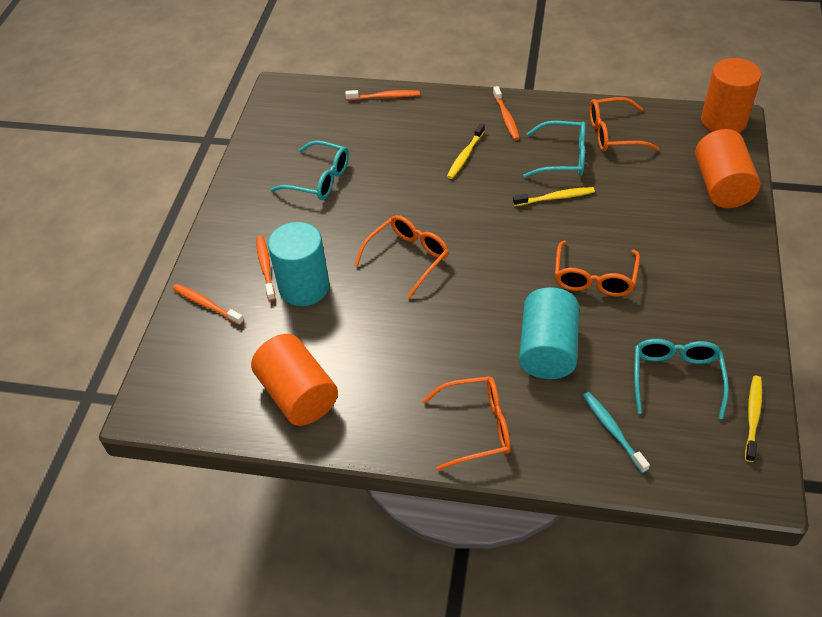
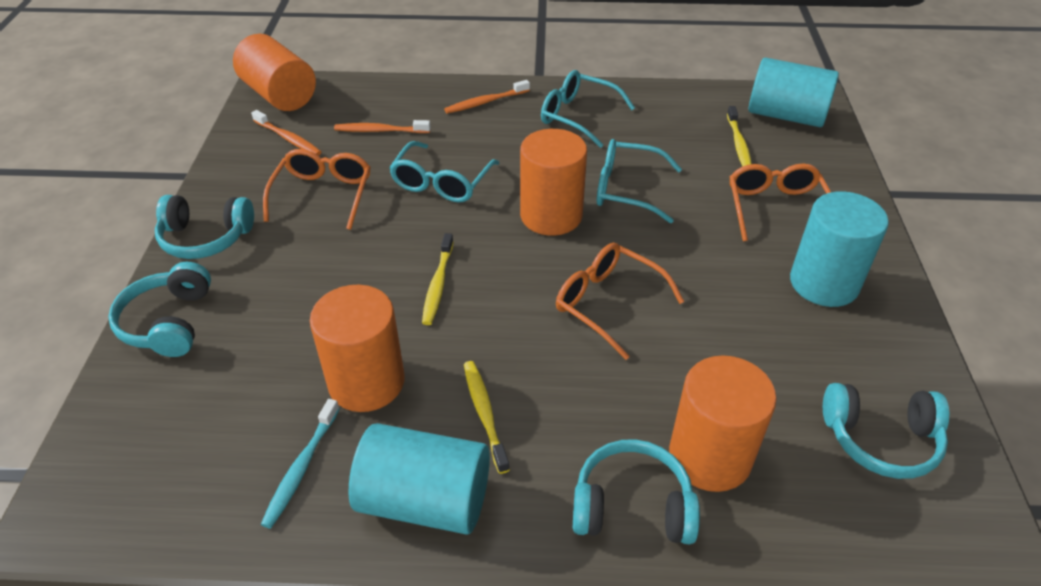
orange cylinder: 3 -> 4
orange glasses: 4 -> 3
orange toothbrush: 4 -> 3
turquoise cylinder: 2 -> 3
turquoise headphones: 0 -> 4

